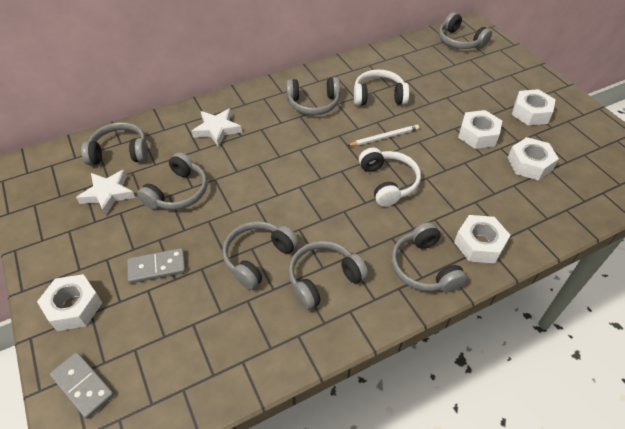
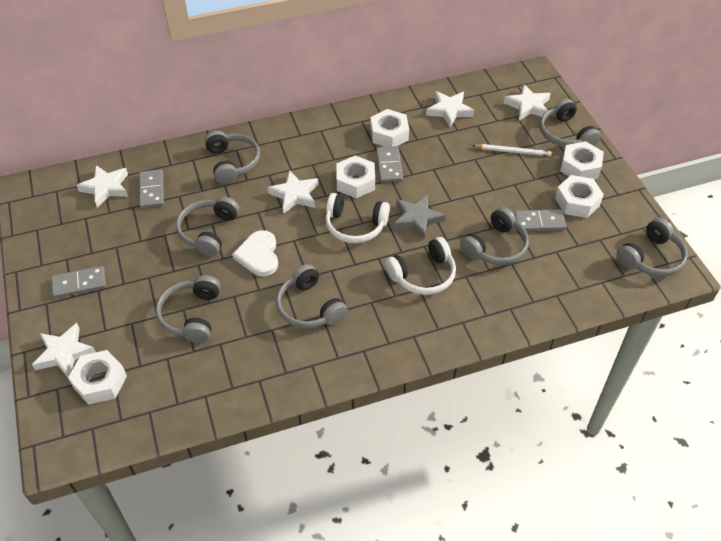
grey domino: 2 -> 4
grey star: 0 -> 1
white heart: 0 -> 1
white star: 2 -> 5

